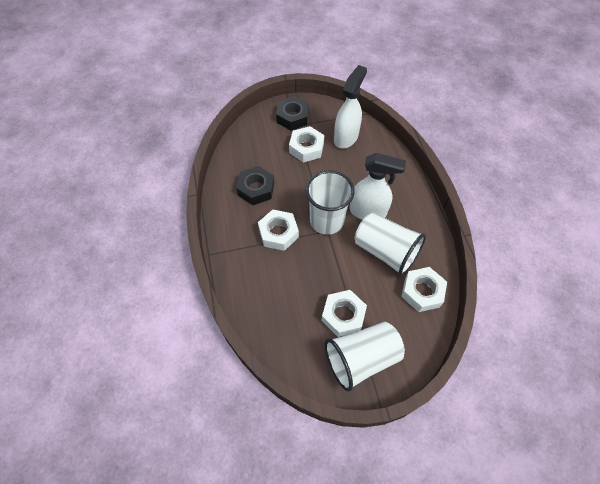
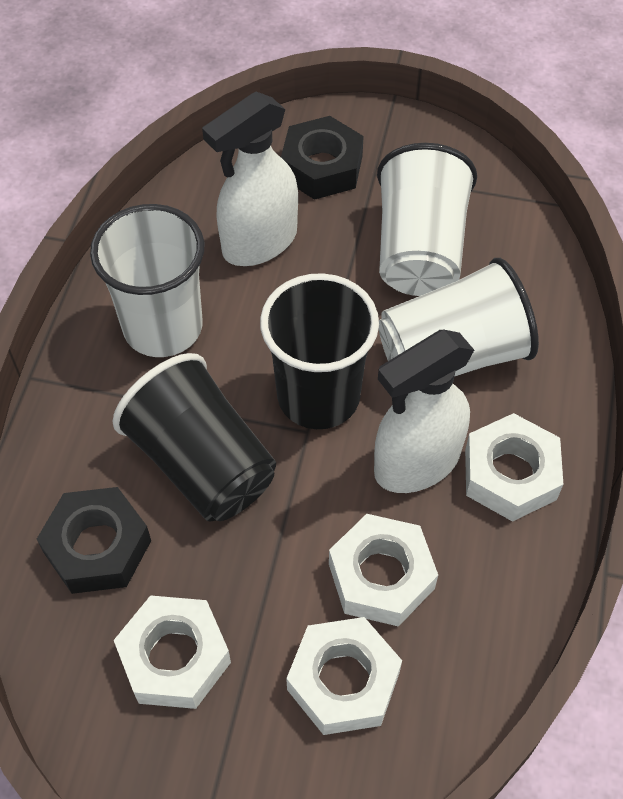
black cup: 0 -> 2

